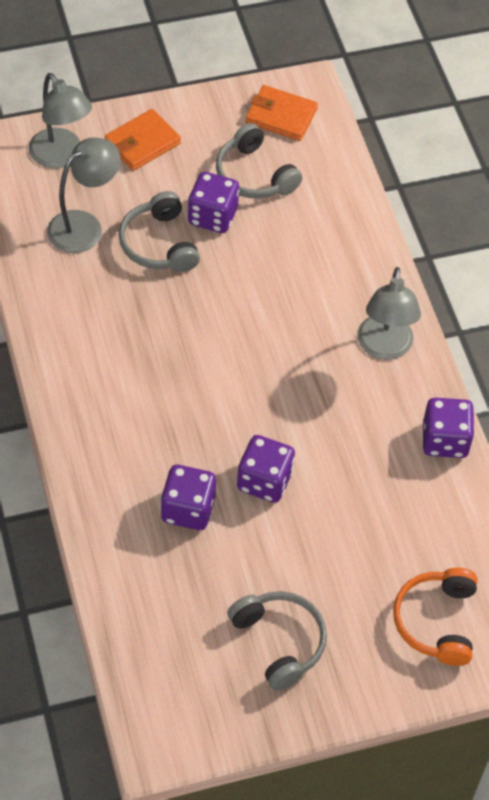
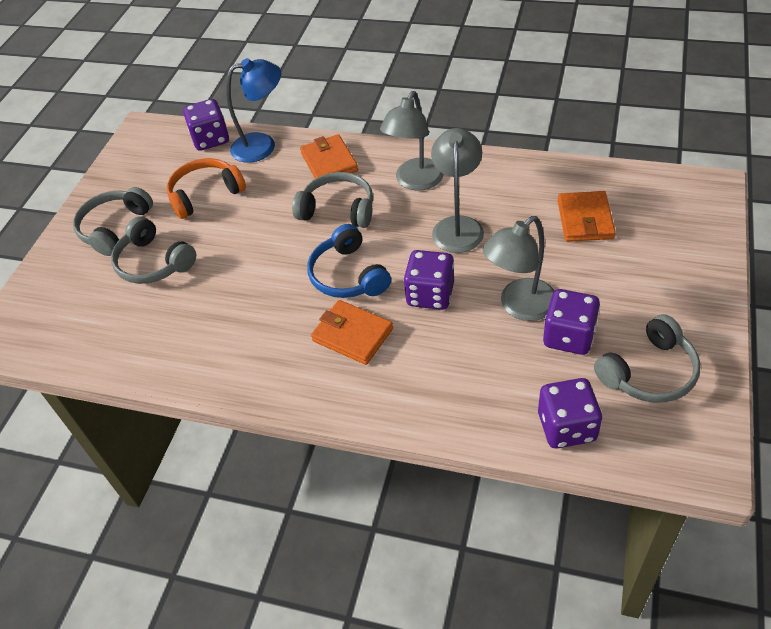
blue headphones: 0 -> 1
blue lamp: 0 -> 1
grey headphones: 3 -> 4
orange wallet: 2 -> 3

